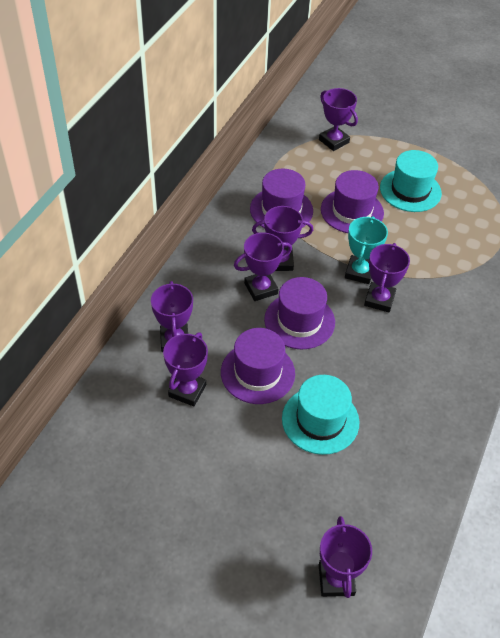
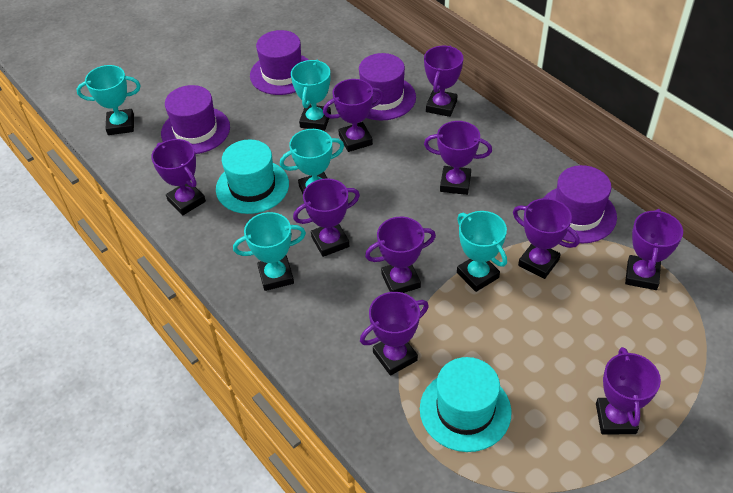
purple trophy: 7 -> 10
turquoise trophy: 1 -> 5

